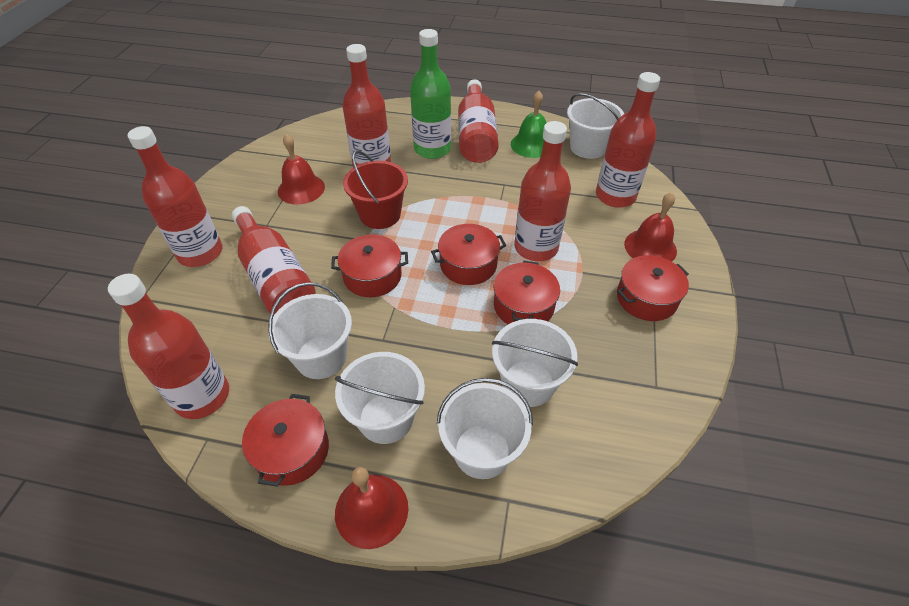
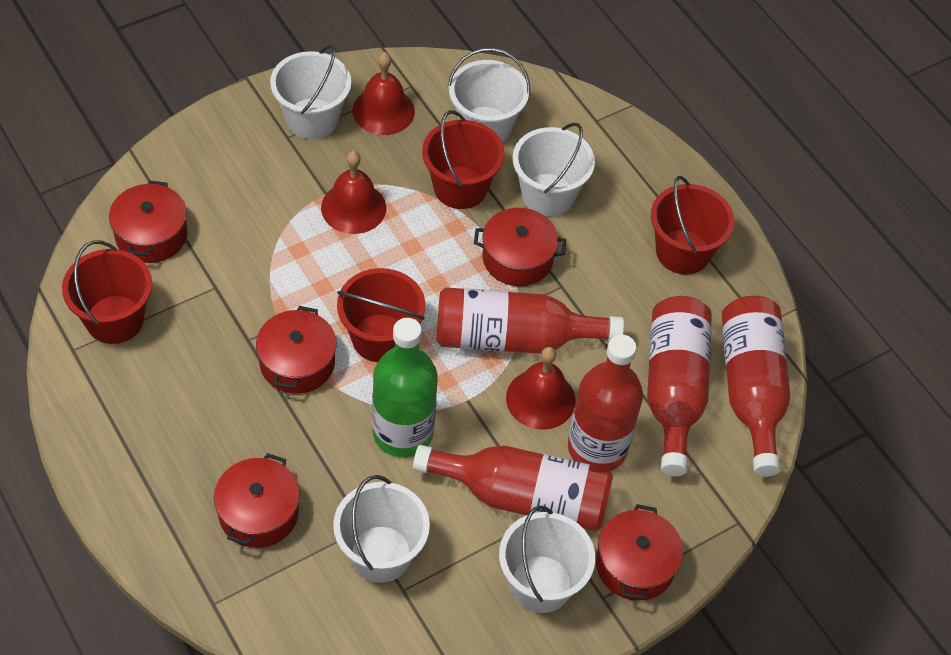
green bell: 1 -> 0
red bottle: 7 -> 5
red bucket: 1 -> 4

